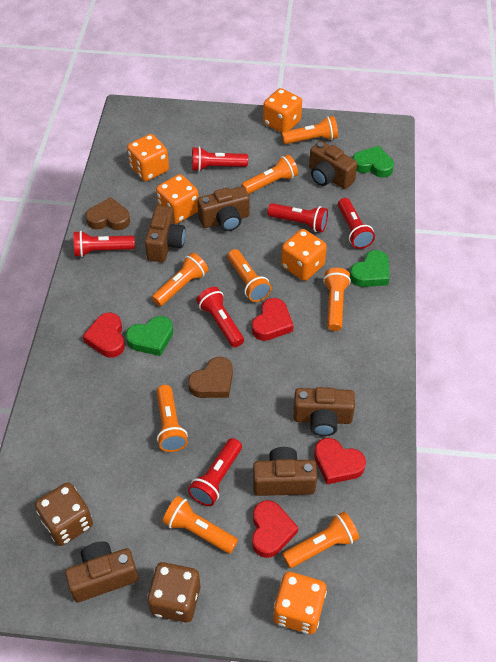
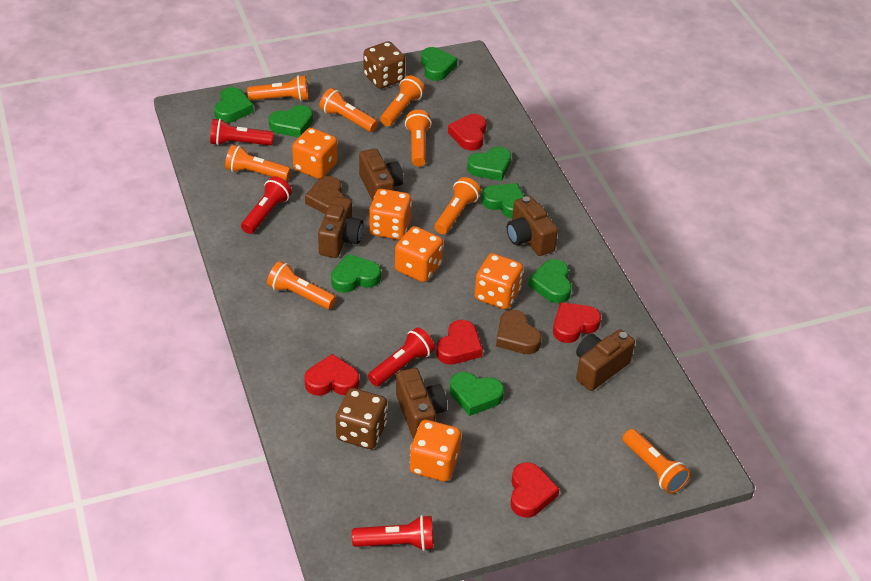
brown camera: 6 -> 5
green heart: 3 -> 8
red flashlight: 6 -> 4
red heart: 4 -> 5

